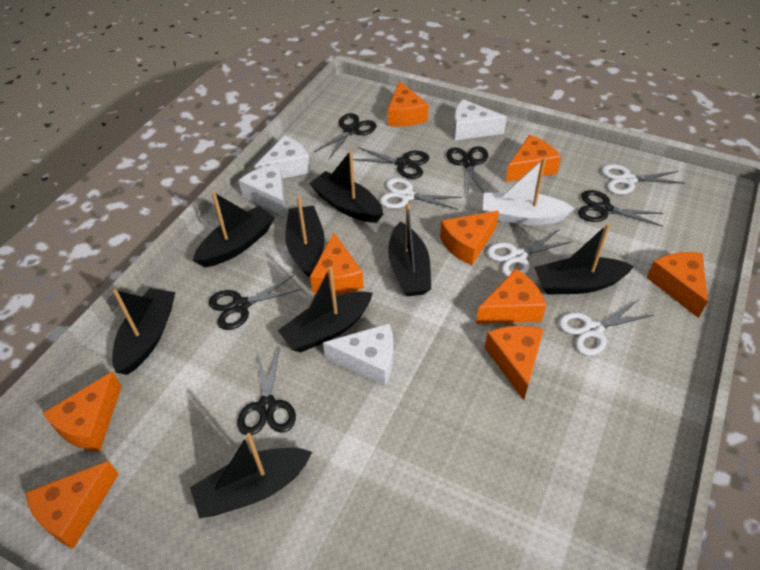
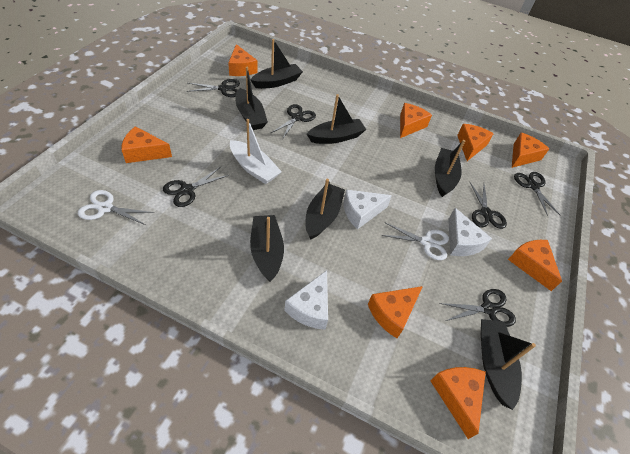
black boat: 8 -> 7
orange cheese: 9 -> 8
white cheese: 4 -> 3
white scissors: 4 -> 2

